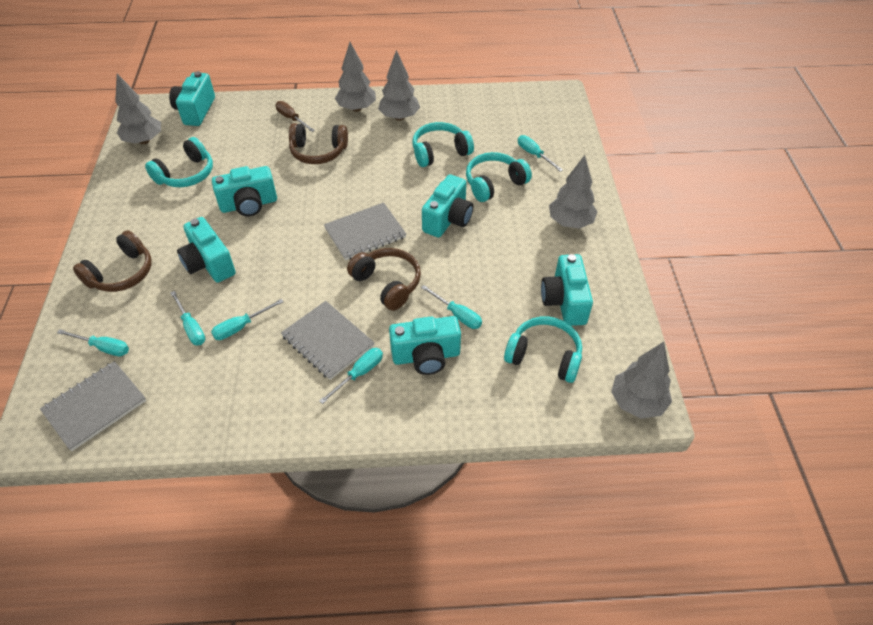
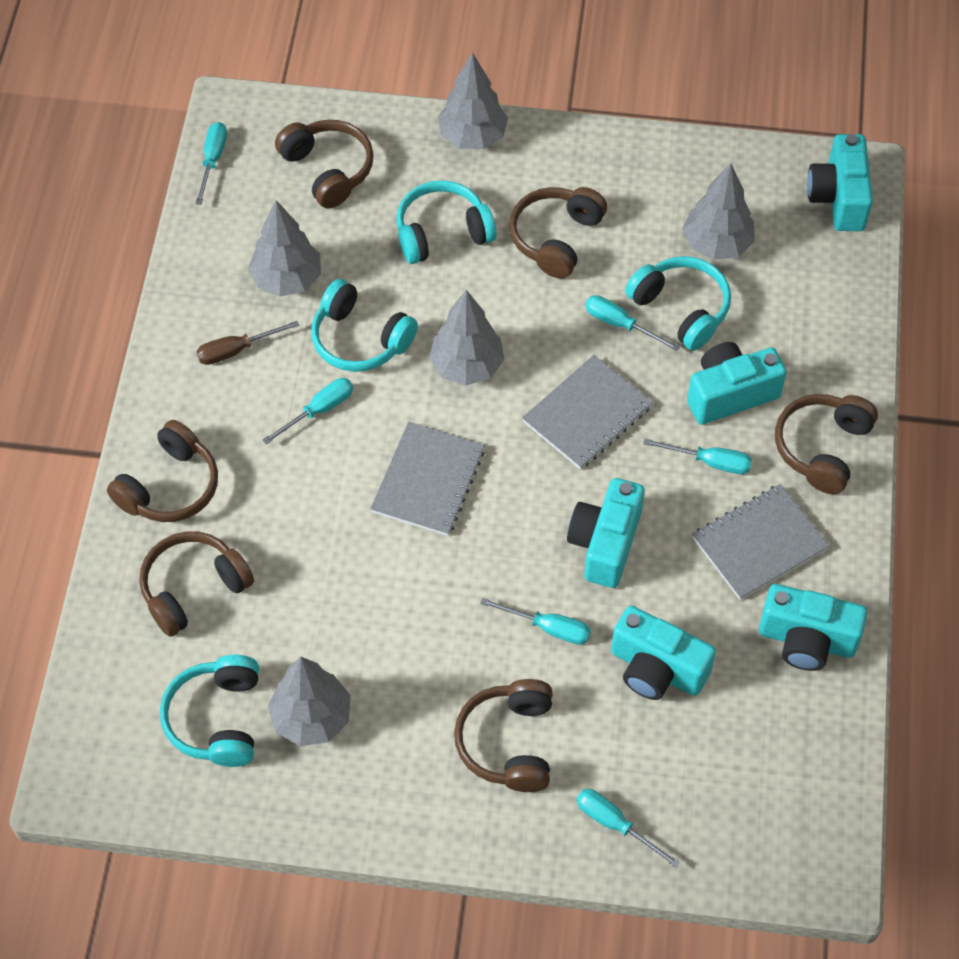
brown headphones: 3 -> 6
turquoise camera: 6 -> 5

